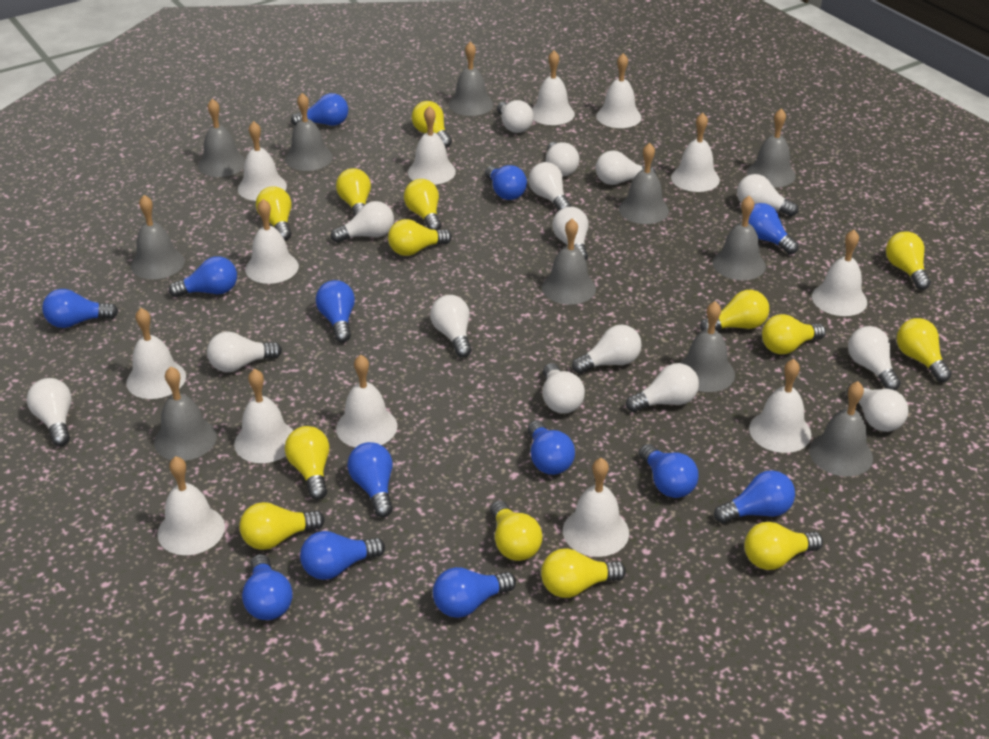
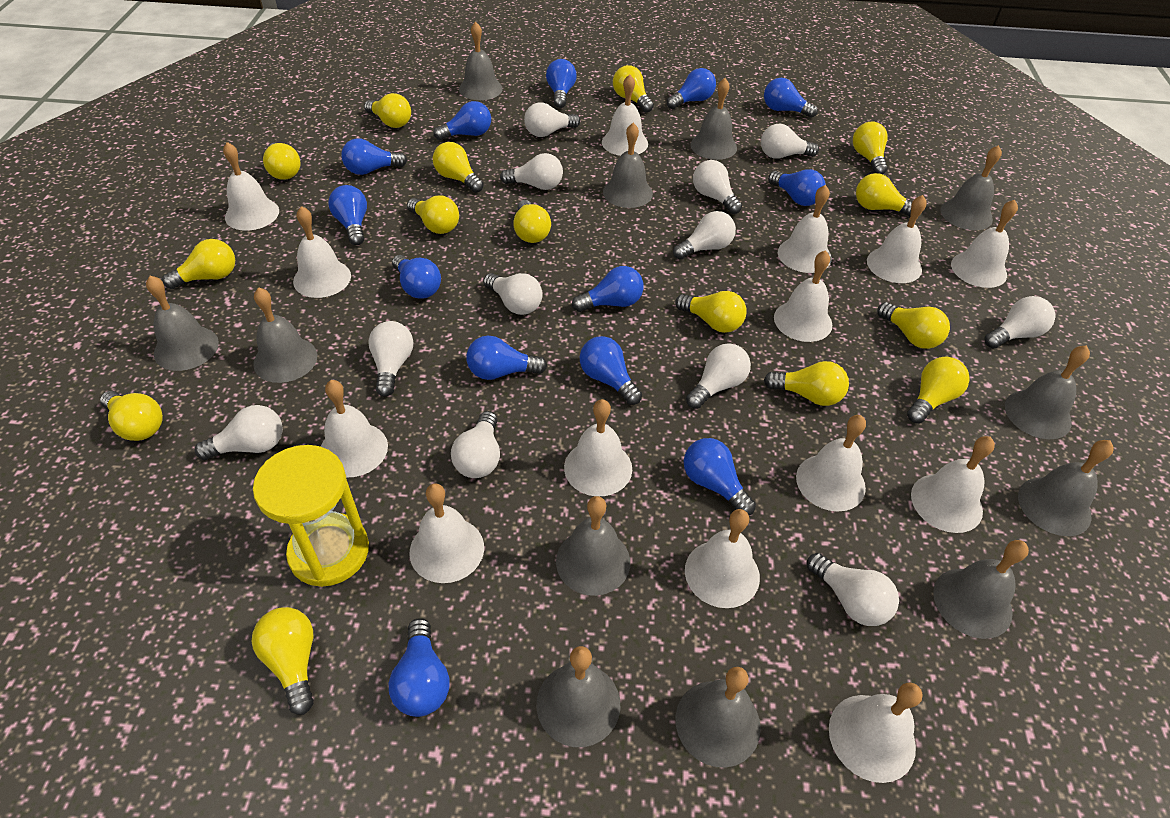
grey bell: 11 -> 12
white bell: 13 -> 14
white light bulb: 15 -> 12
yellow hourglass: 0 -> 1
yellow light bulb: 14 -> 15

